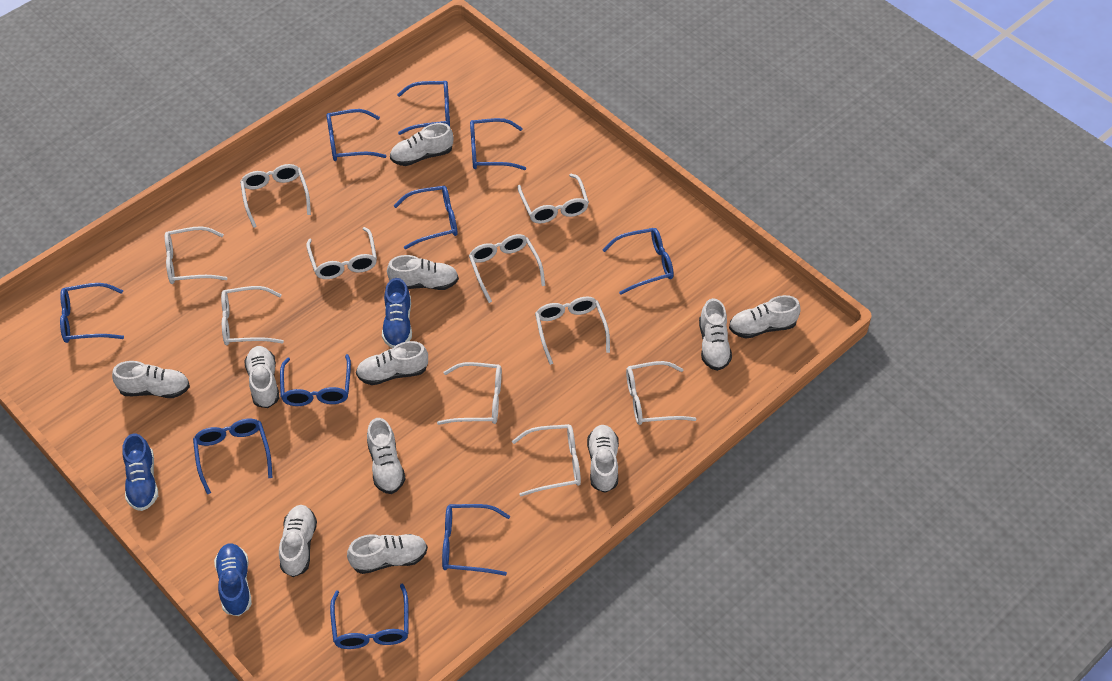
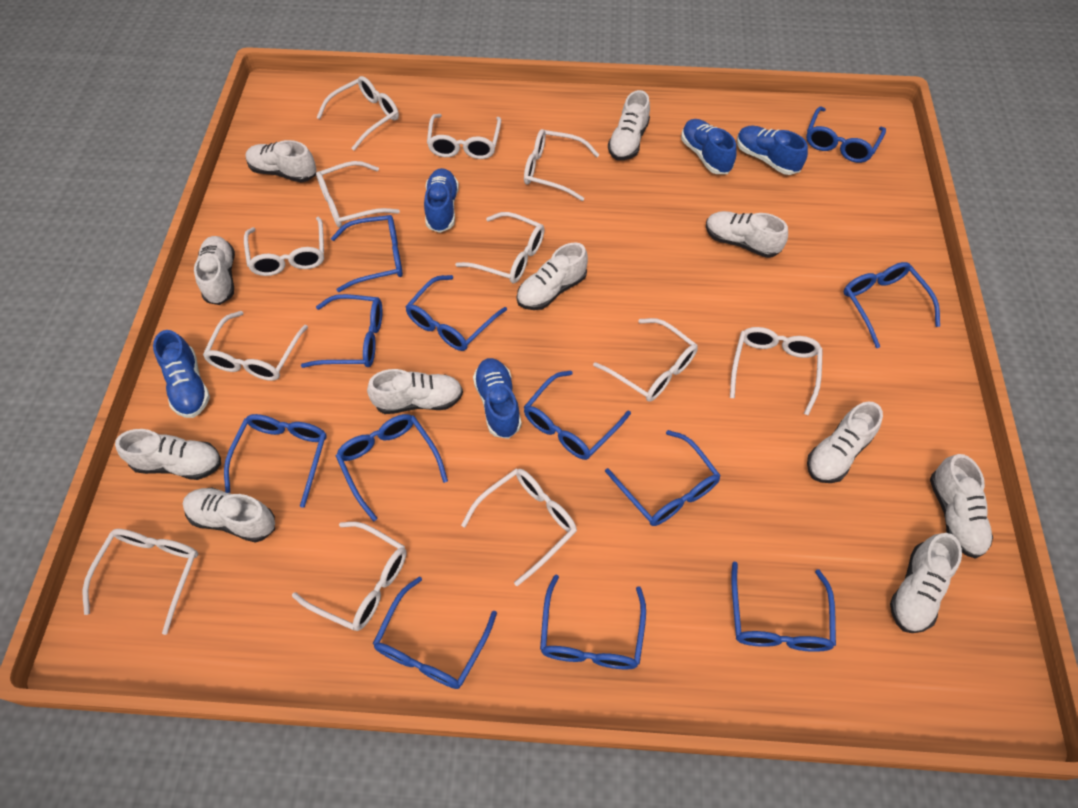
blue glasses: 10 -> 12
blue shoe: 3 -> 5
white glasses: 10 -> 12

